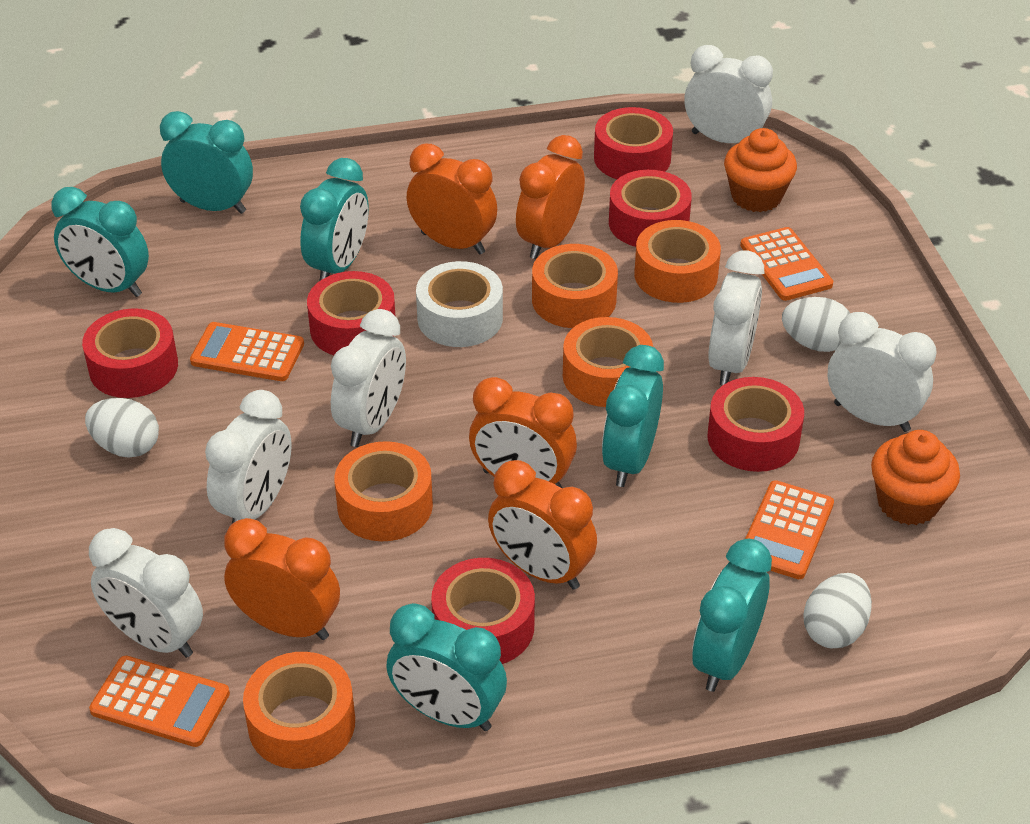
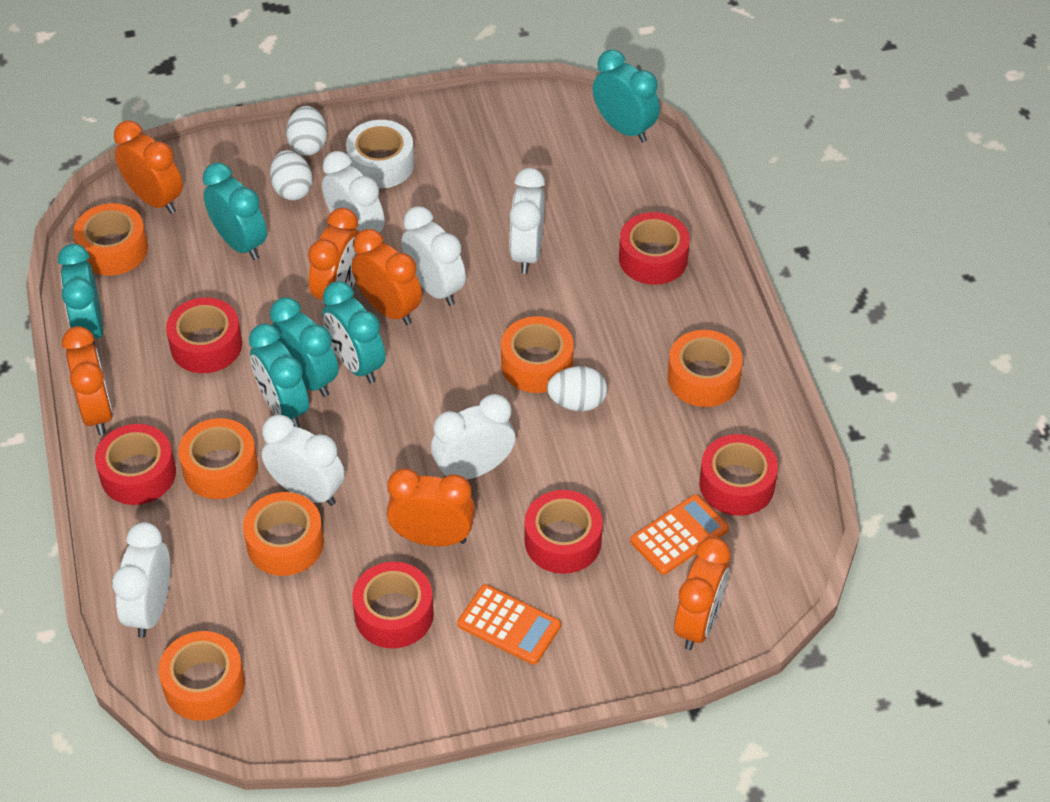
orange calculator: 4 -> 2
orange clock: 5 -> 6
orange cupcake: 2 -> 0
orange tape: 5 -> 6

